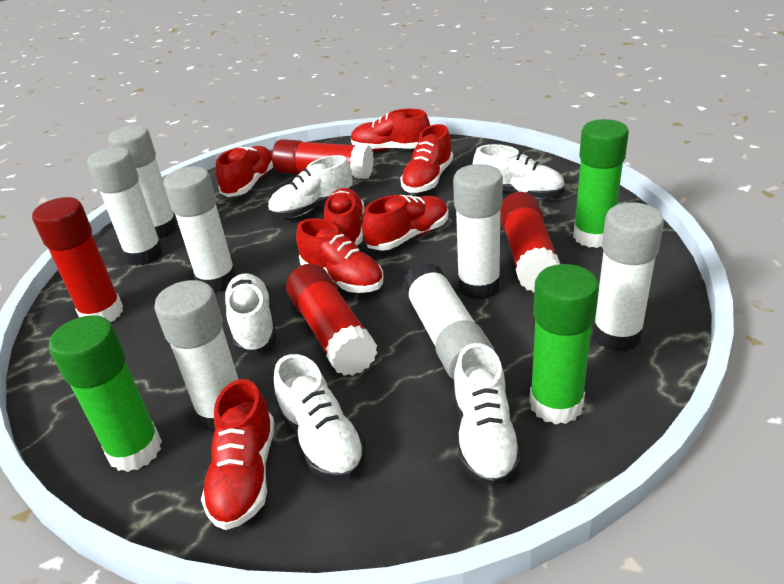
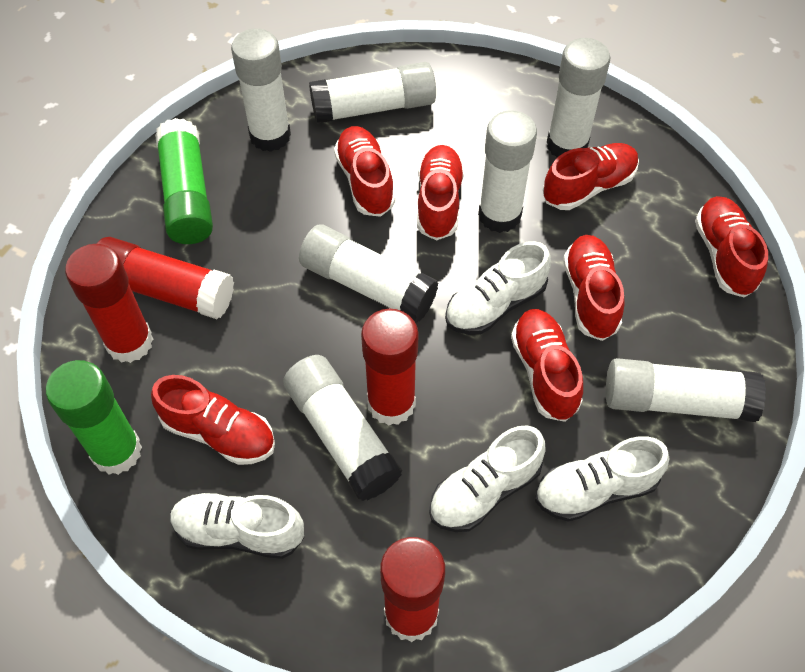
green glue stick: 3 -> 2
white shoe: 5 -> 4

